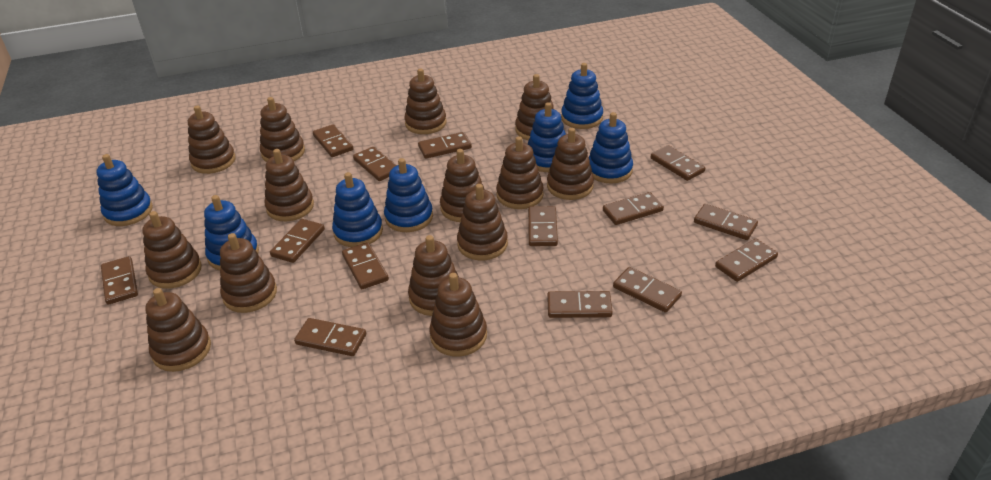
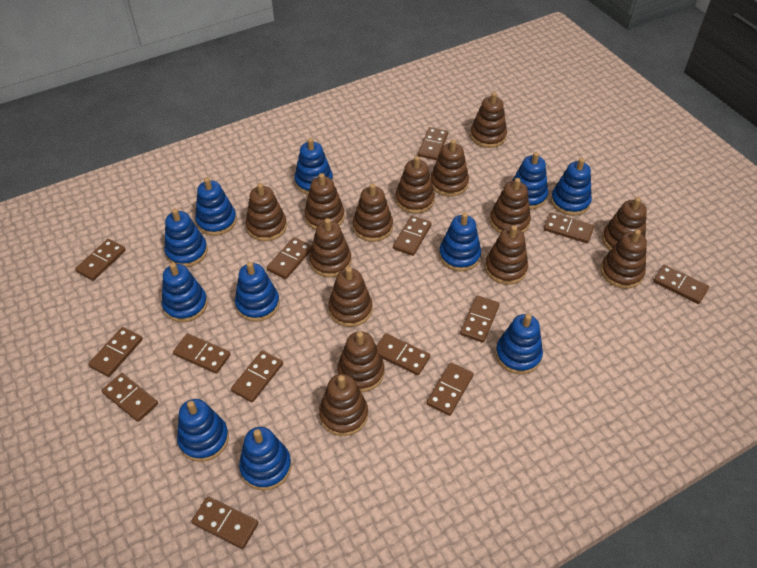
blue stacking toy: 7 -> 11

